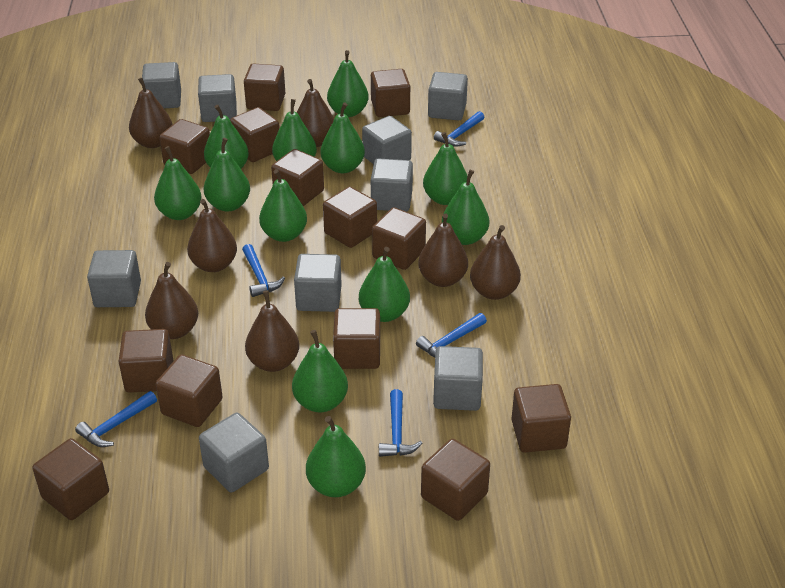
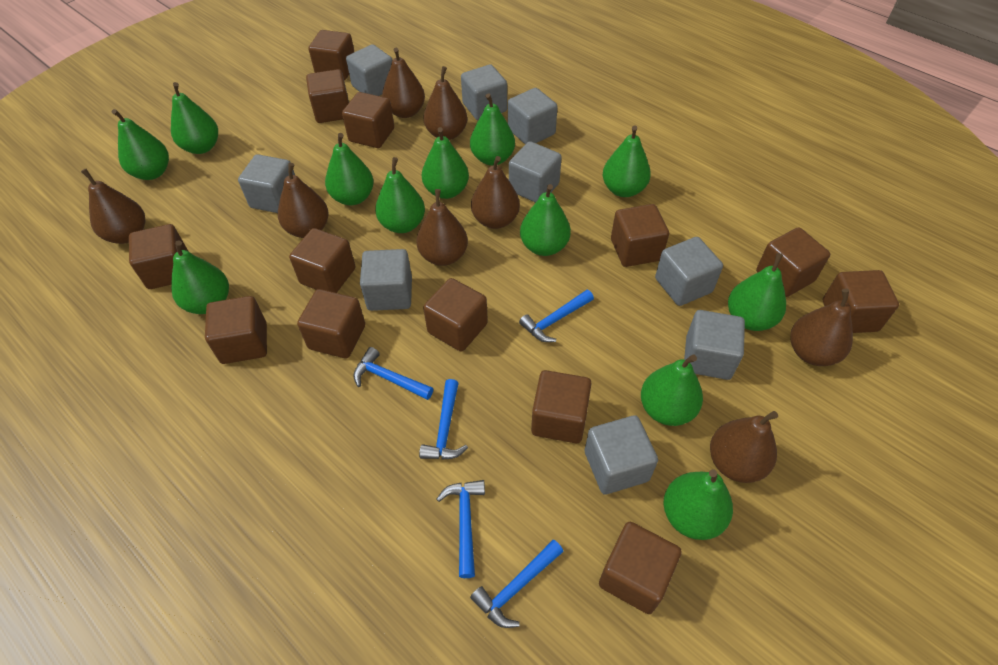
brown pear: 7 -> 8

